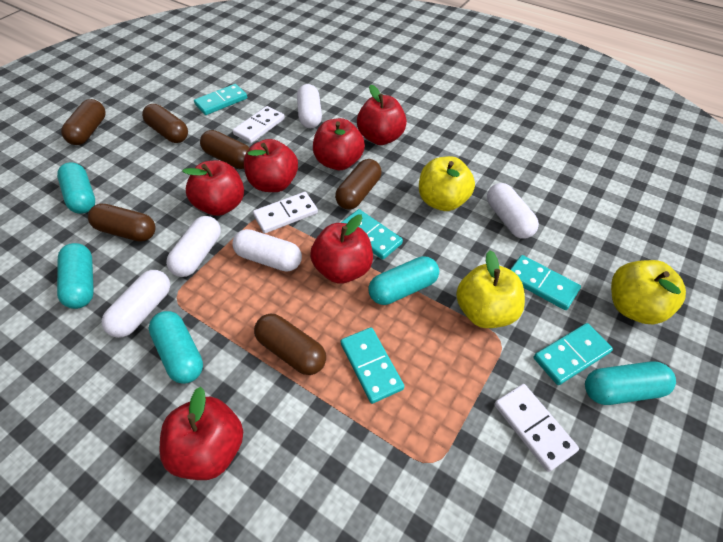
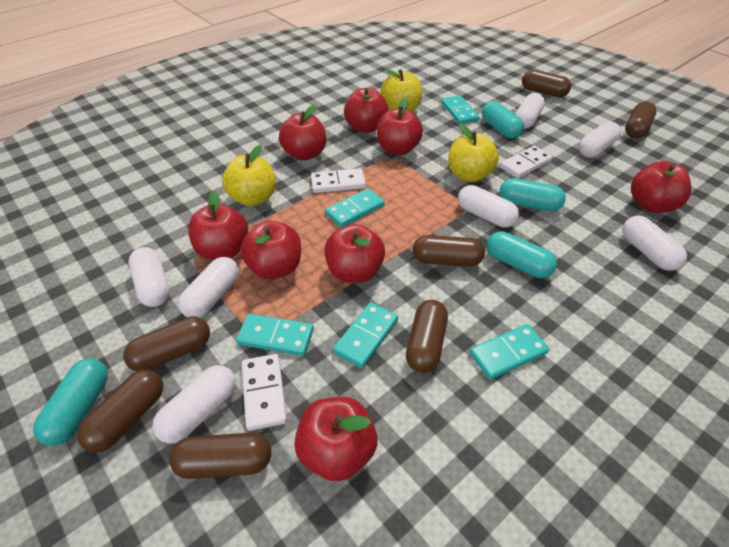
brown capsule: 6 -> 7
red apple: 6 -> 8
turquoise capsule: 5 -> 4
white capsule: 5 -> 7

